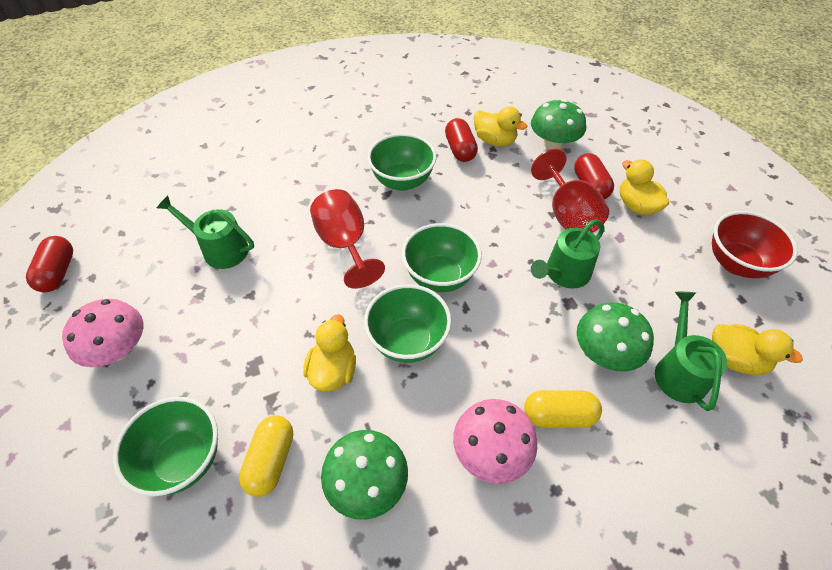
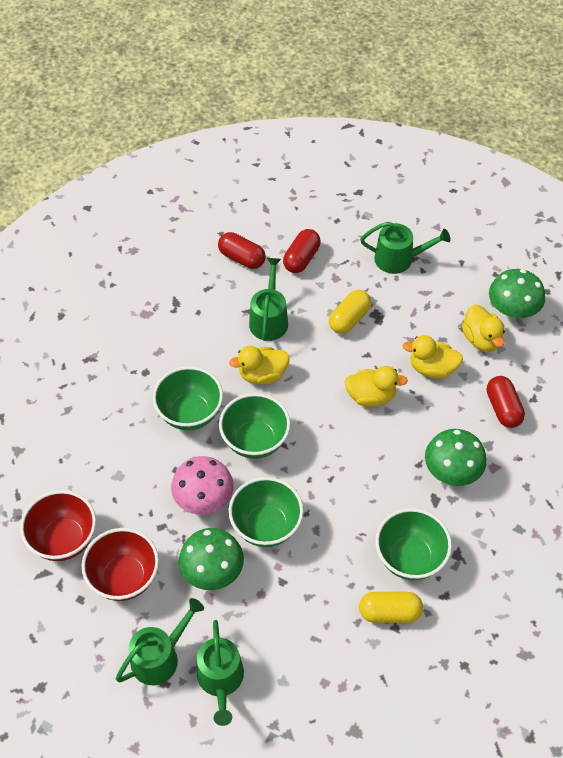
green watering can: 3 -> 4
pink mushroom: 2 -> 1
red bowl: 1 -> 2
red goblet: 2 -> 0

